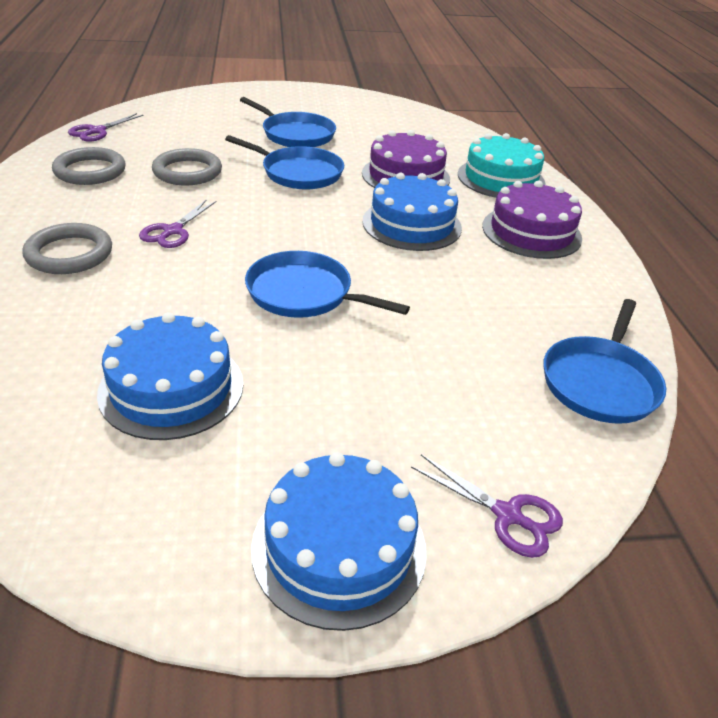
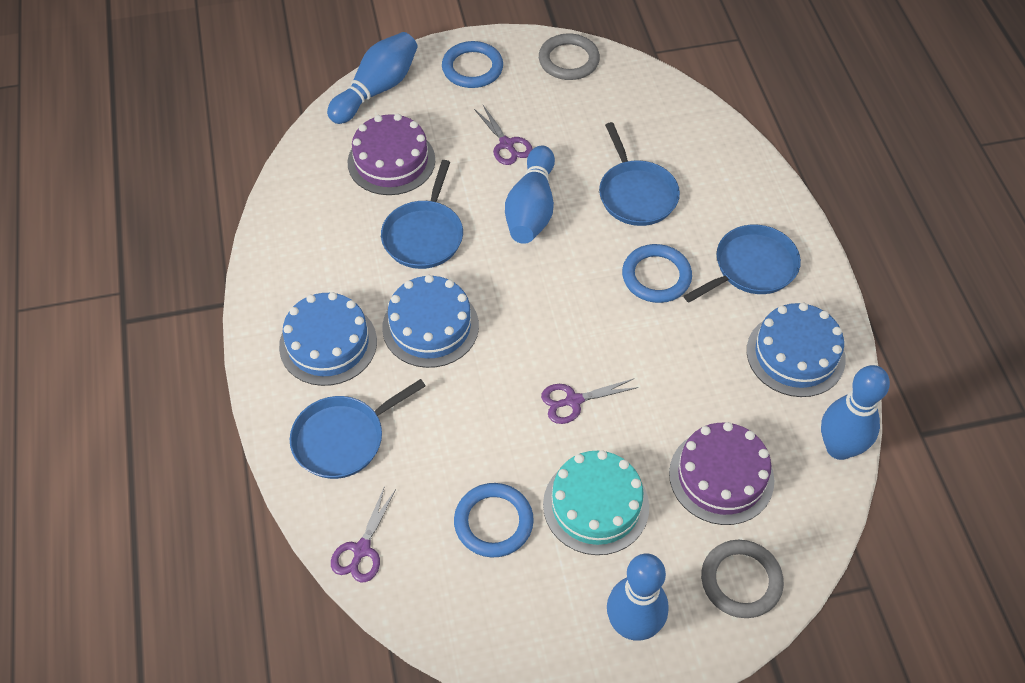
blue bowling pin: 0 -> 4
blue ring: 0 -> 3
grey ring: 3 -> 2

